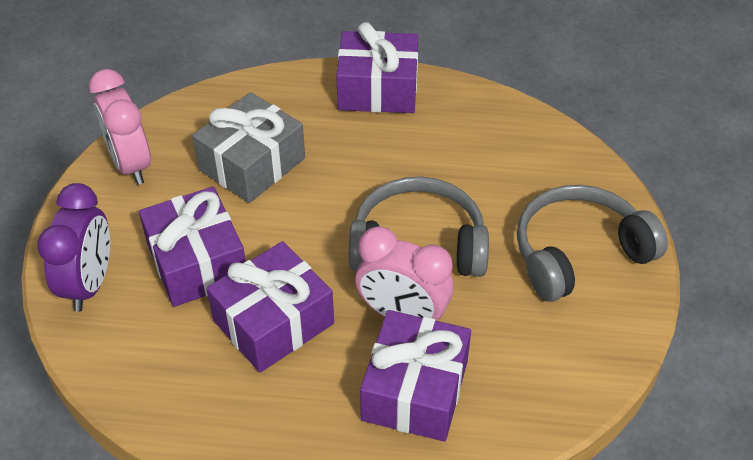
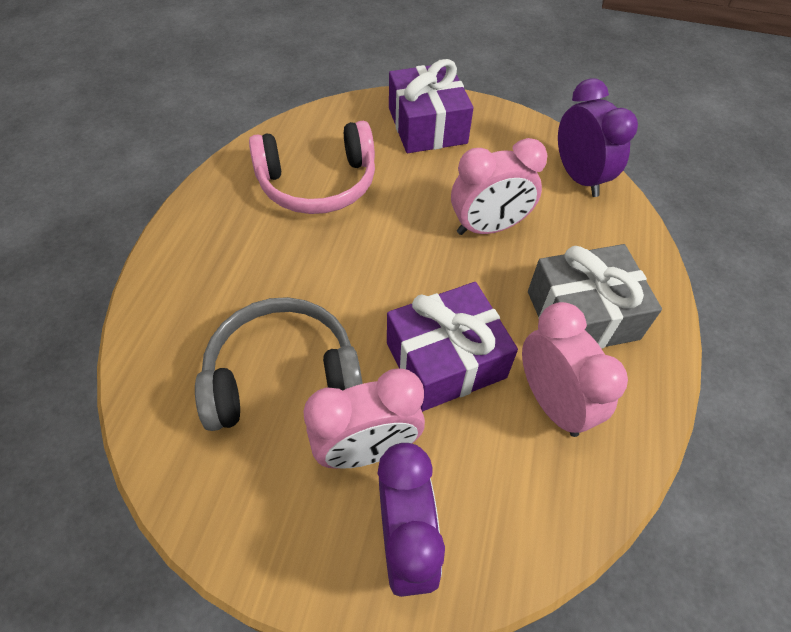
grey headphones: 2 -> 1
pink clock: 2 -> 3
pink headphones: 0 -> 1
purple clock: 1 -> 2
purple gift: 4 -> 2

